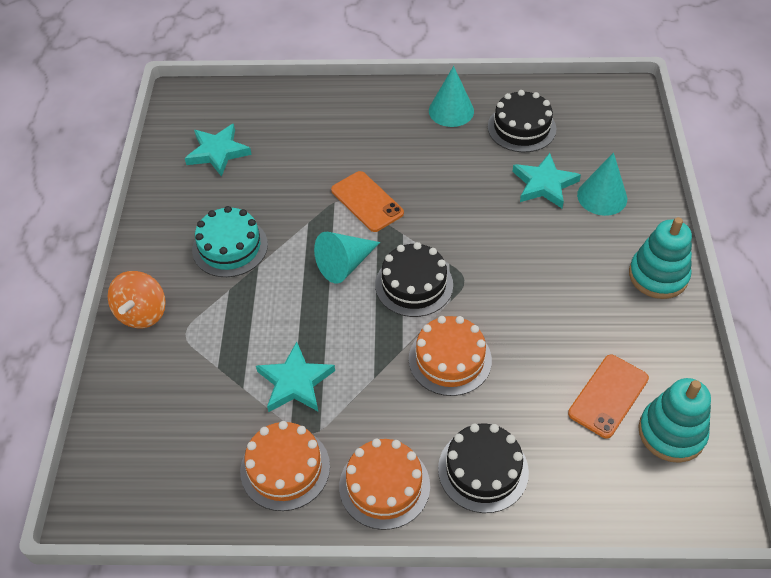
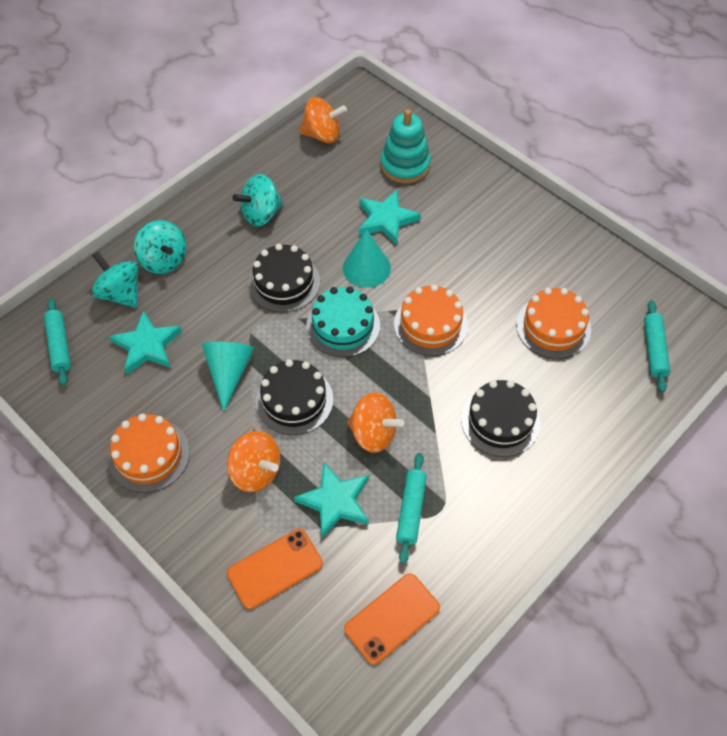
orange spinning top: 1 -> 3
turquoise cone: 3 -> 2
turquoise rolling pin: 0 -> 3
turquoise spinning top: 0 -> 3
turquoise stacking toy: 2 -> 1

